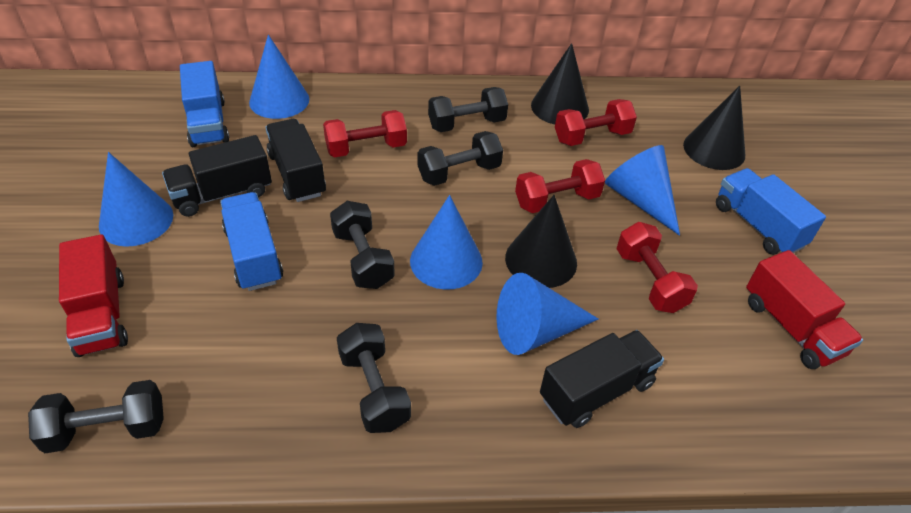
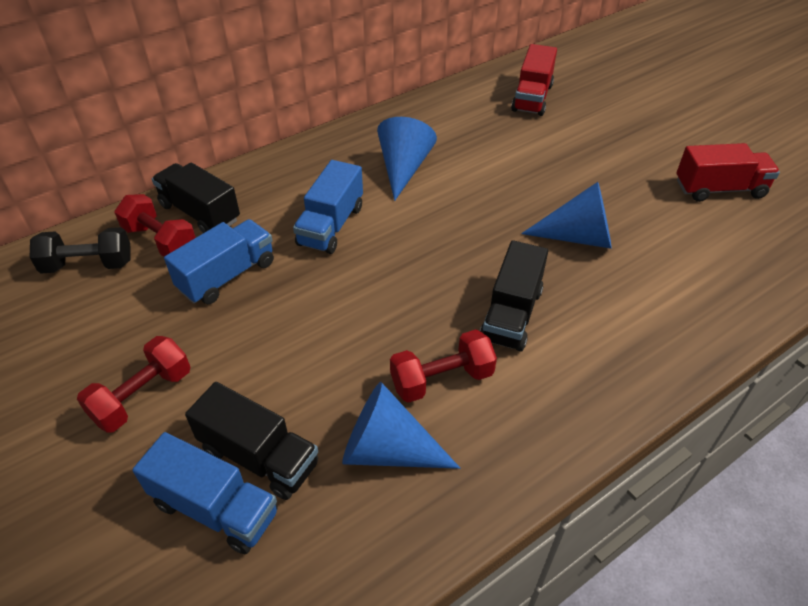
black cone: 3 -> 0
black dumbbell: 5 -> 1
blue cone: 5 -> 3
red dumbbell: 4 -> 3

